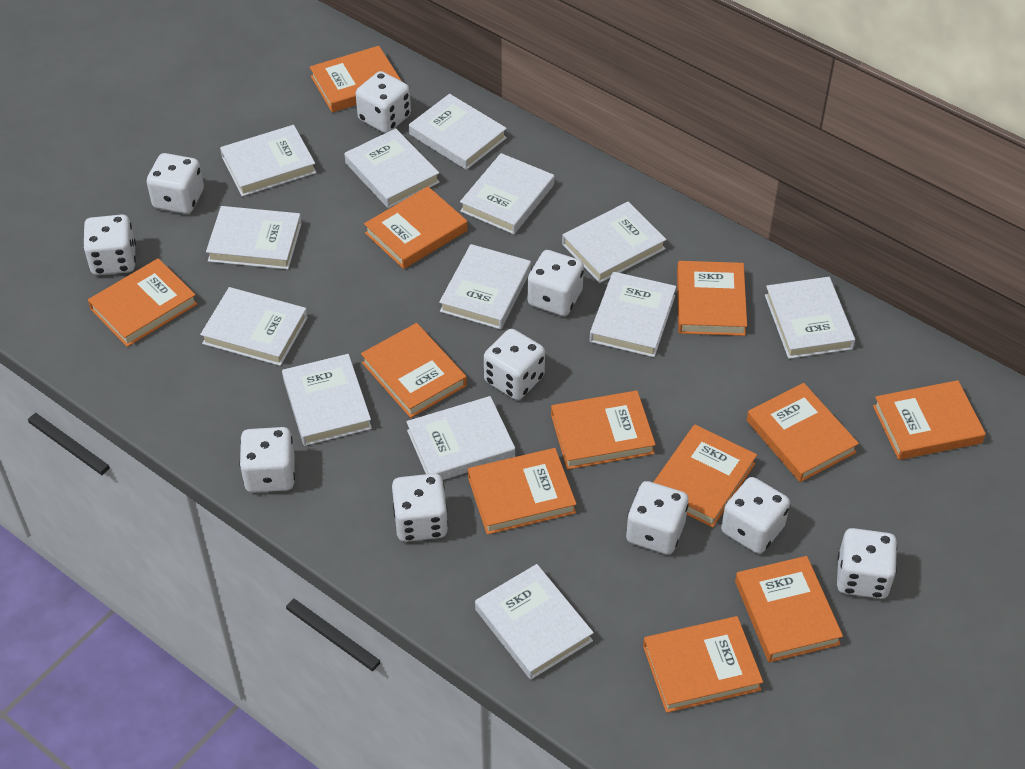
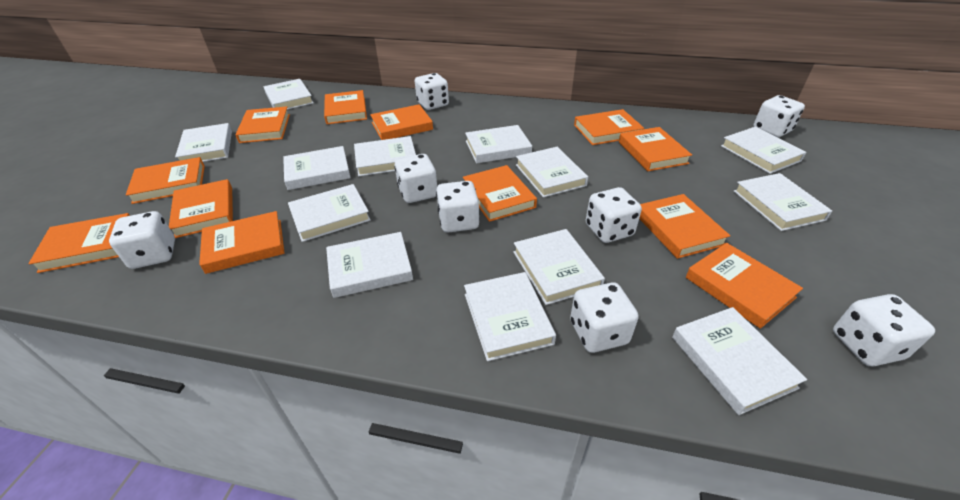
white dice: 10 -> 8

